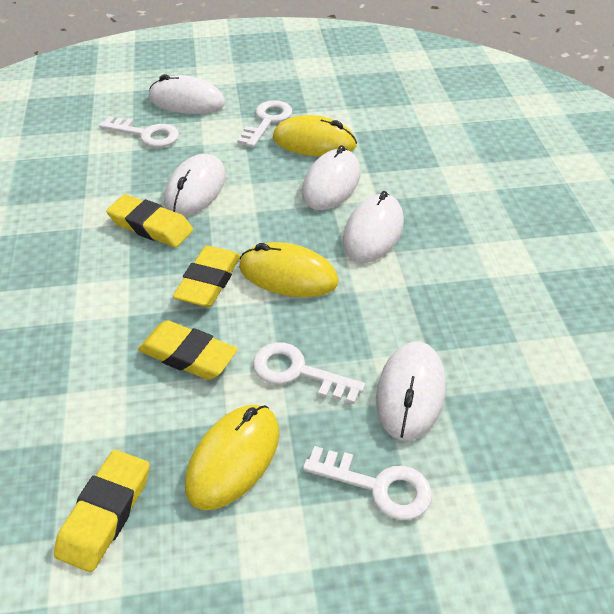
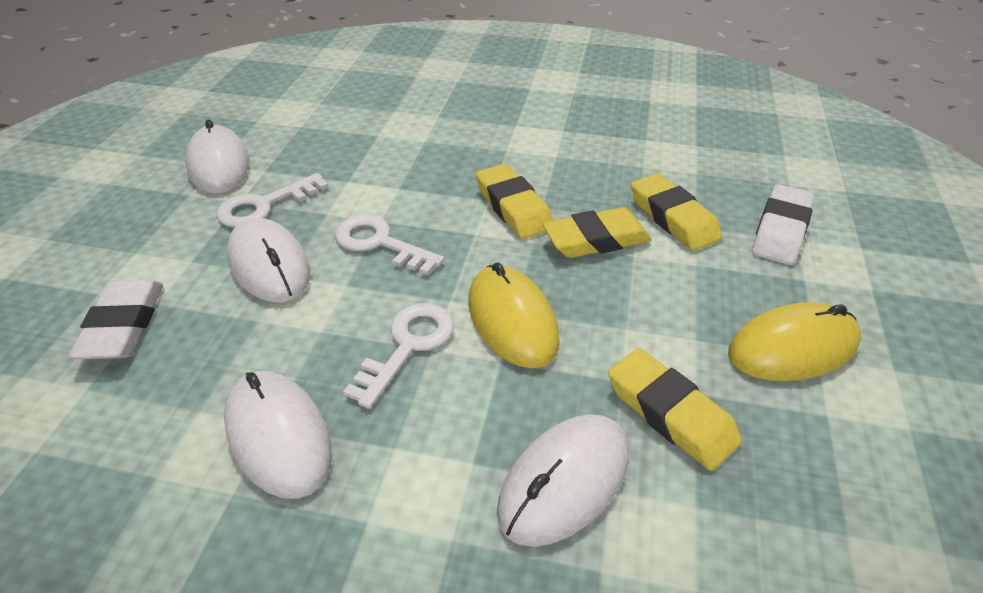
white eraser: 0 -> 2
white key: 4 -> 3
white mouse: 5 -> 4
yellow mouse: 3 -> 2

